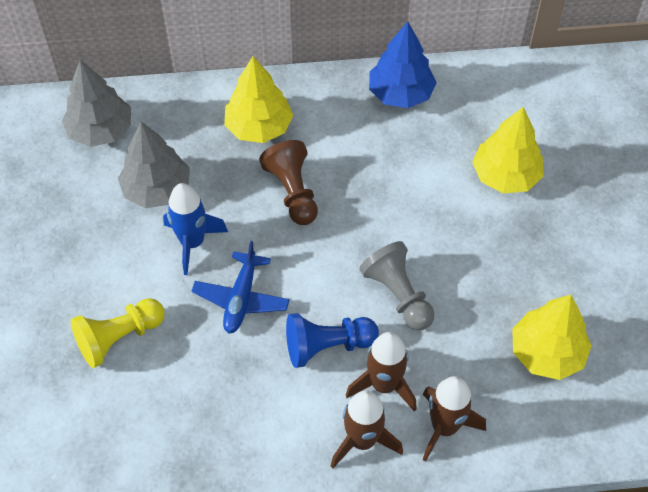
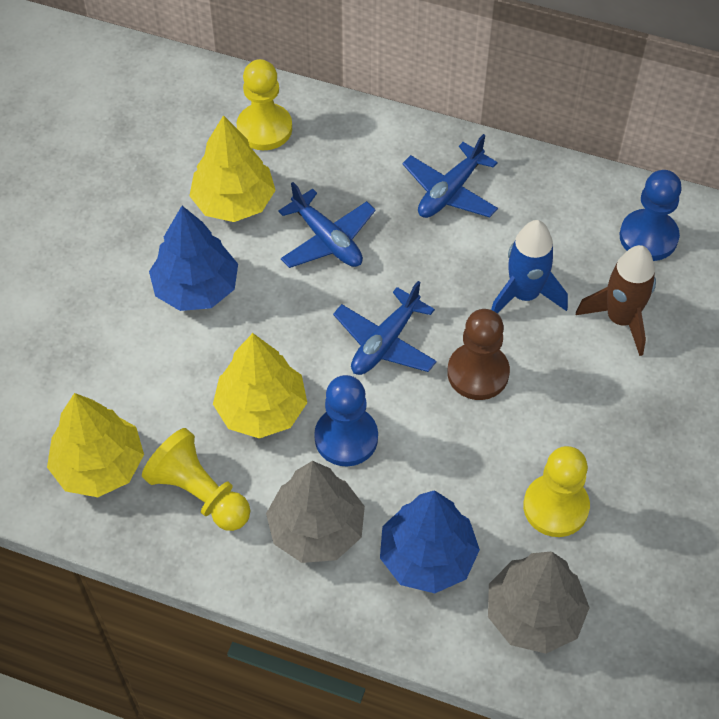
blue pawn: 1 -> 2
blue plane: 1 -> 3
blue tree: 1 -> 2
brown rocket: 3 -> 1
grey pawn: 1 -> 0
yellow pawn: 1 -> 3

